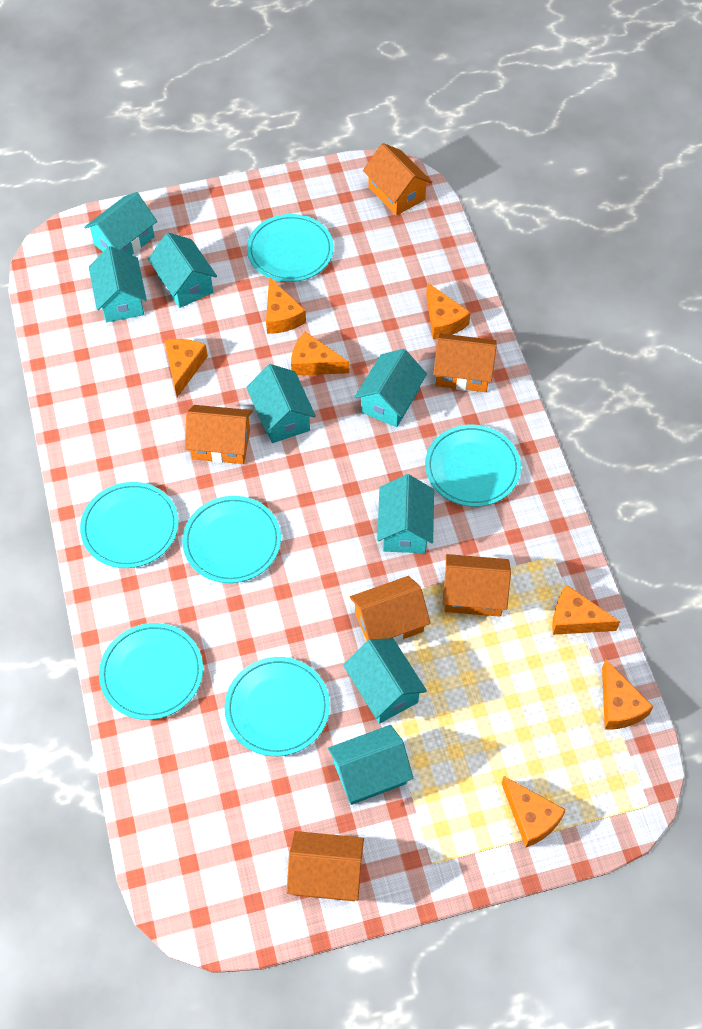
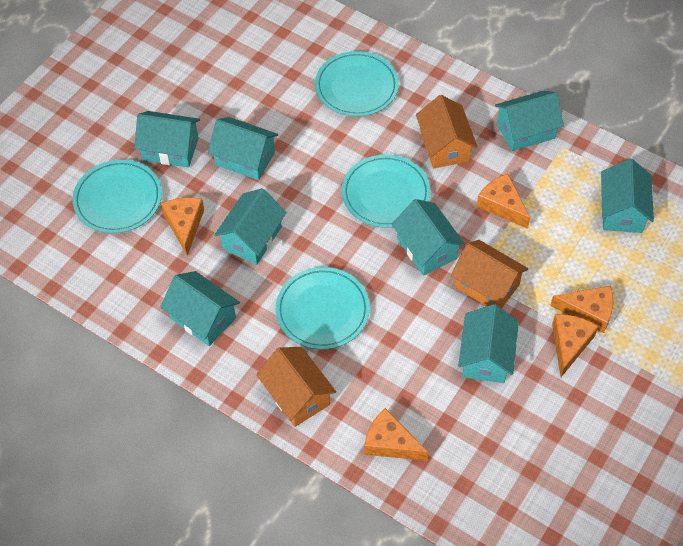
orange cheese: 7 -> 5
orange house: 6 -> 3
turquoise plate: 6 -> 4

